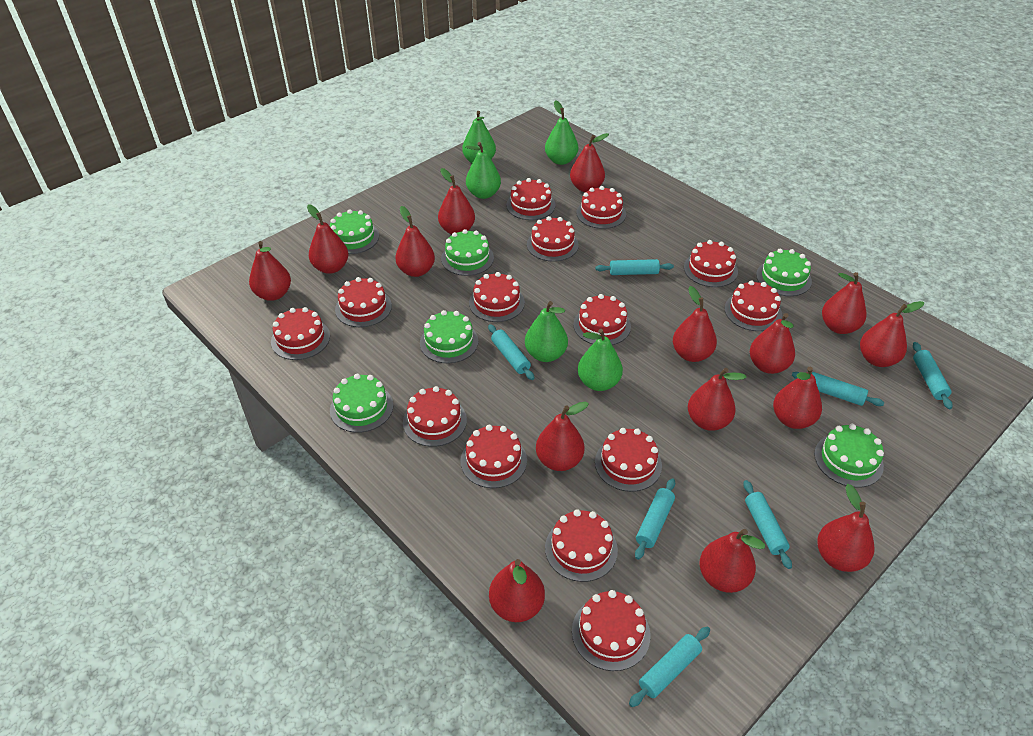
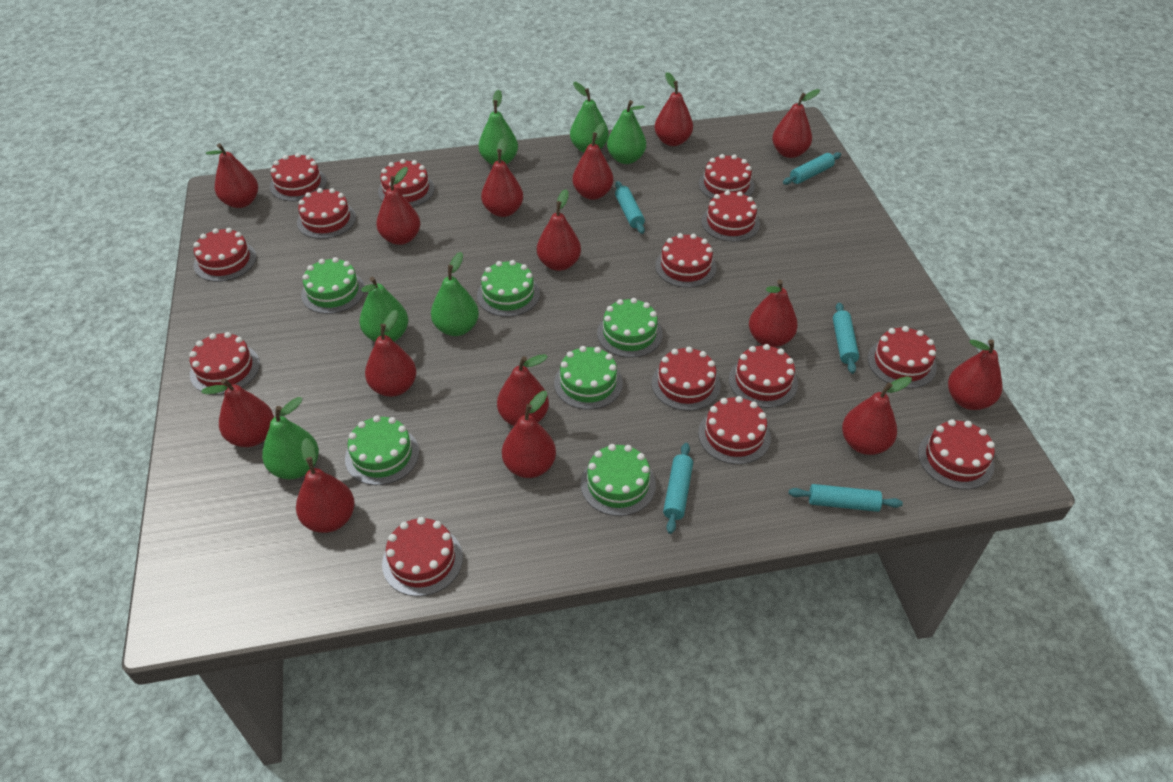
green pear: 5 -> 6
turquoise rolling pin: 7 -> 5

